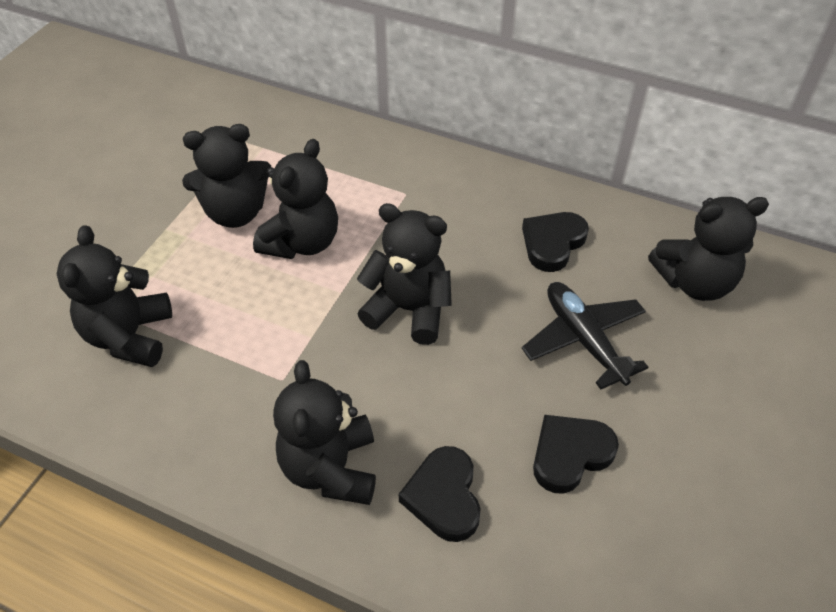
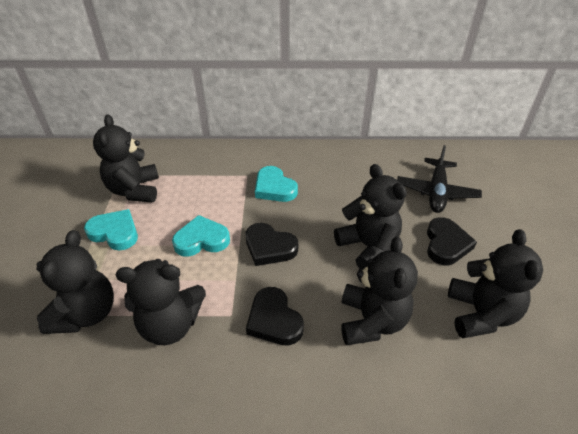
turquoise heart: 0 -> 3

